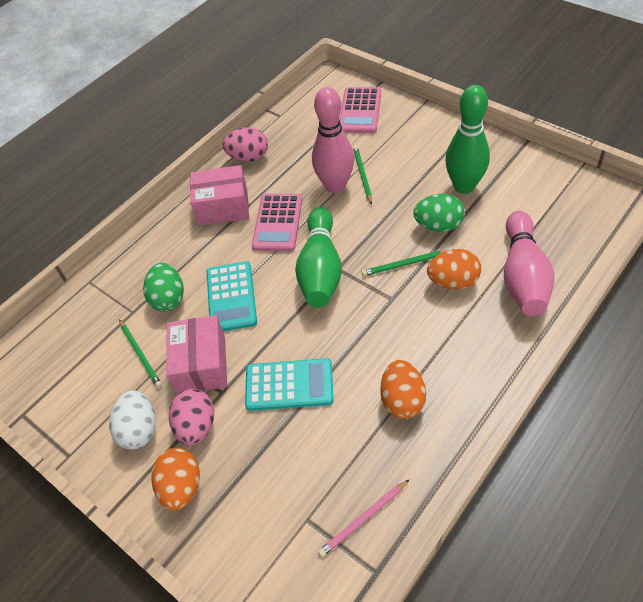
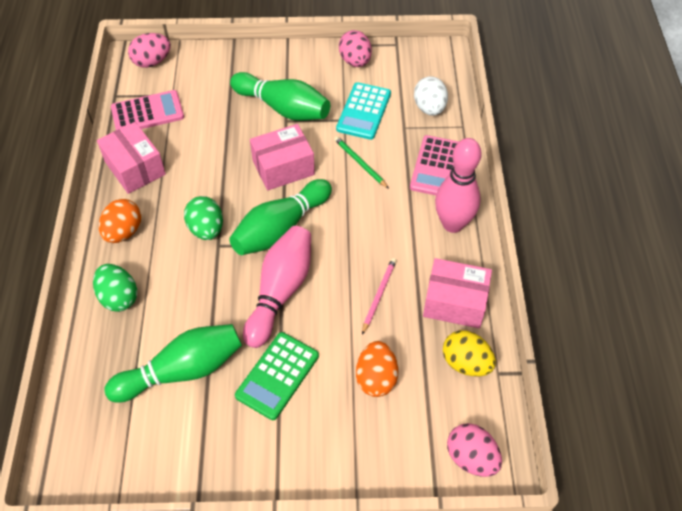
green bowling pin: 2 -> 3
green calculator: 0 -> 1
green pencil: 3 -> 1
orange egg: 3 -> 2
pink box: 2 -> 3
pink egg: 2 -> 3
turquoise calculator: 2 -> 1
yellow egg: 0 -> 1

